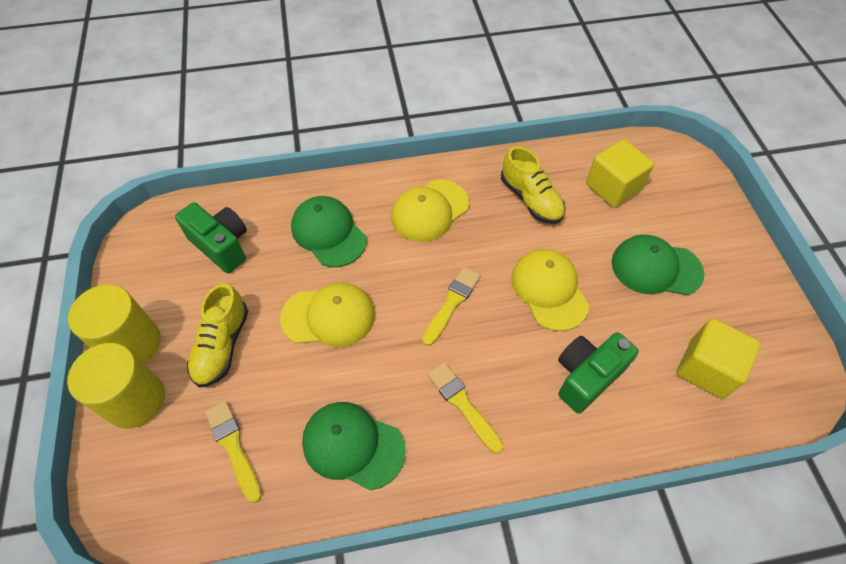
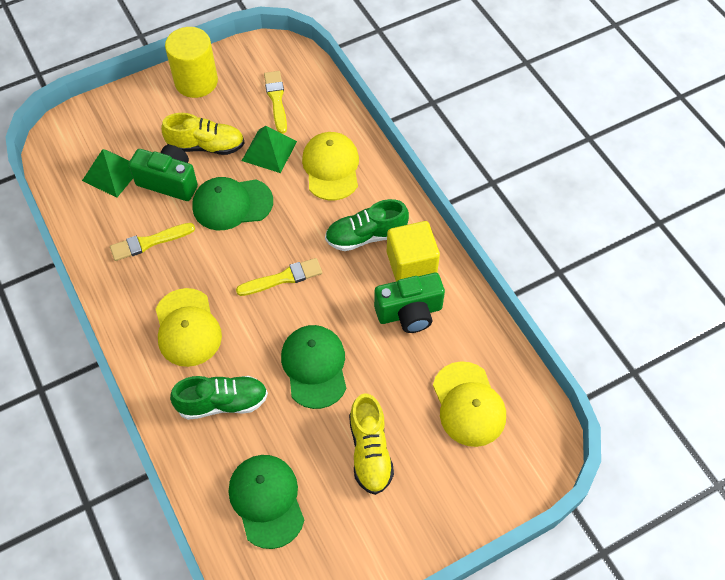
green pyramid: 0 -> 2
green shoe: 0 -> 2
yellow cube: 2 -> 1
yellow cylinder: 2 -> 1

